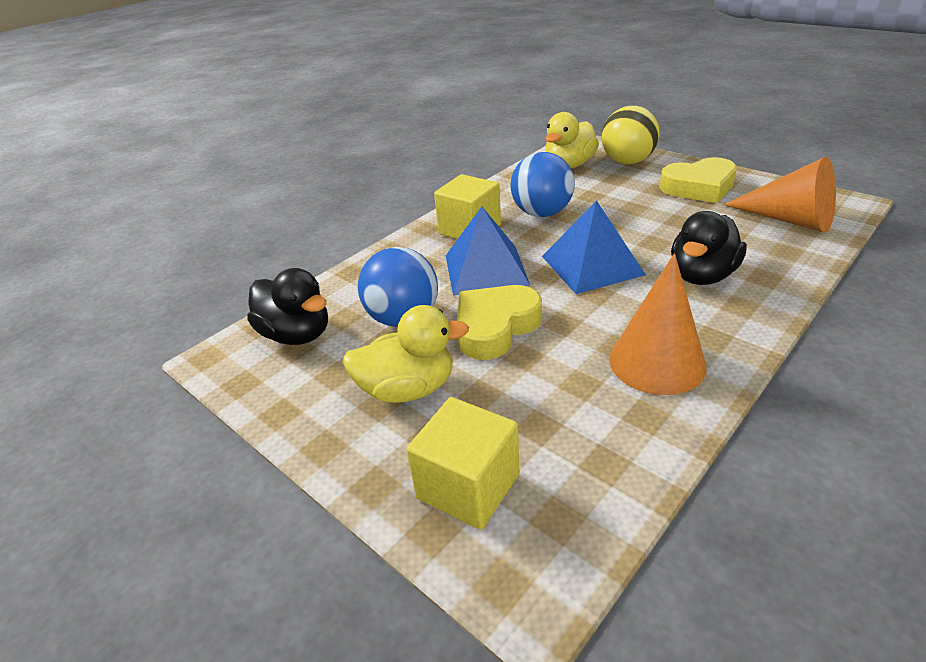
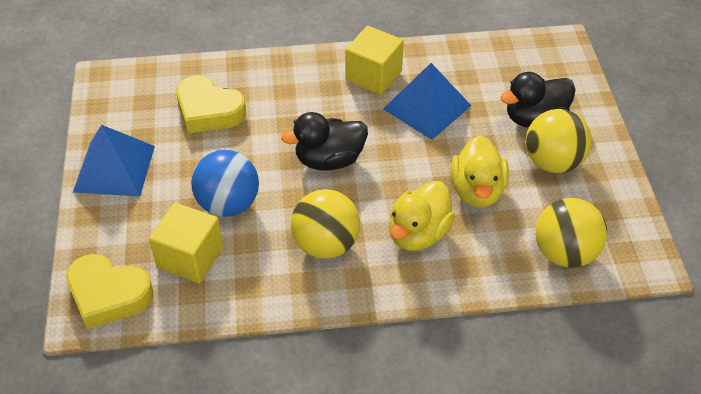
blue ball: 2 -> 1
orange cone: 2 -> 0
yellow ball: 1 -> 3

